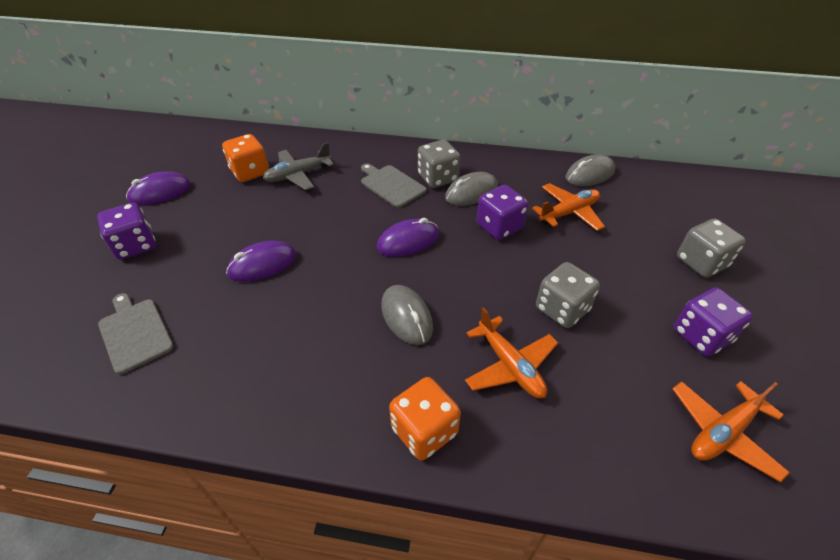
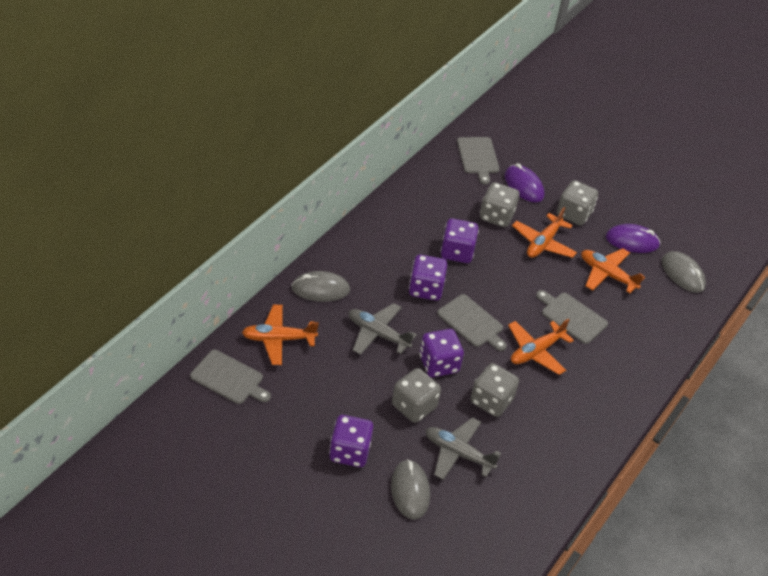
grey cutting board: 2 -> 4
grey dice: 3 -> 4
grey plane: 1 -> 2
orange dice: 2 -> 0
orange plane: 3 -> 4
purple dice: 3 -> 4
purple mouse: 3 -> 2

